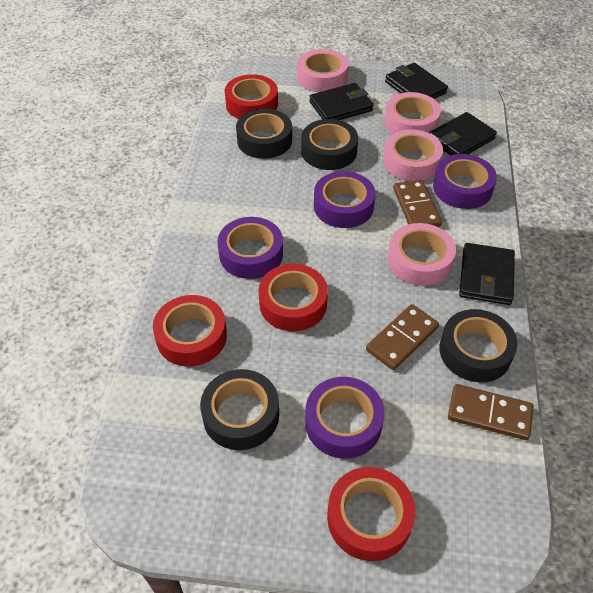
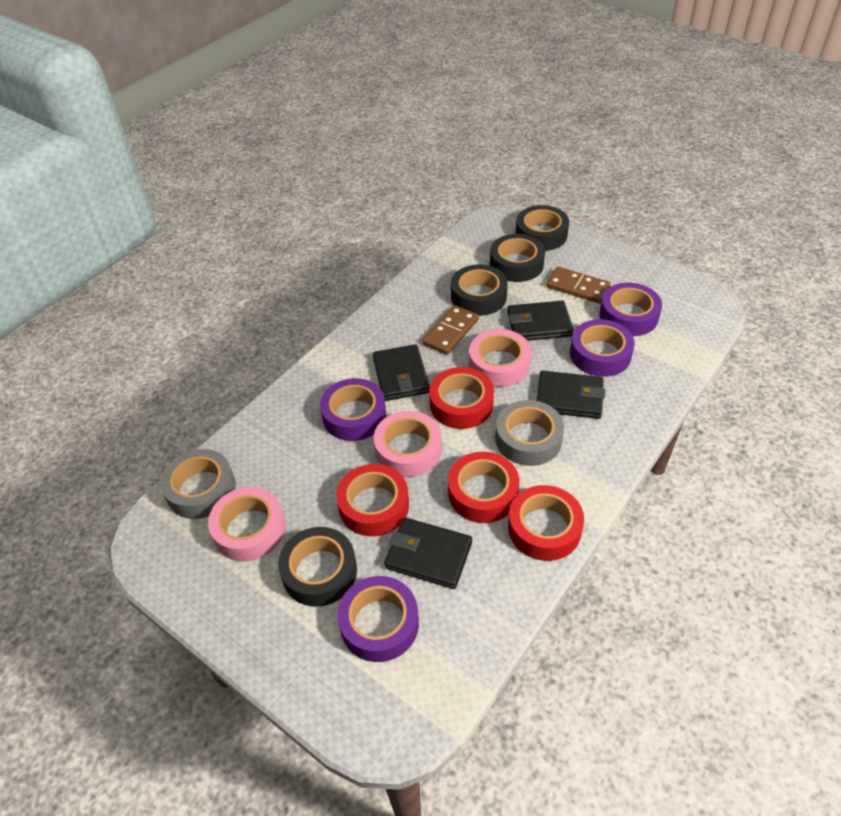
brown domino: 3 -> 2
grey tape: 0 -> 2
pink tape: 4 -> 3

